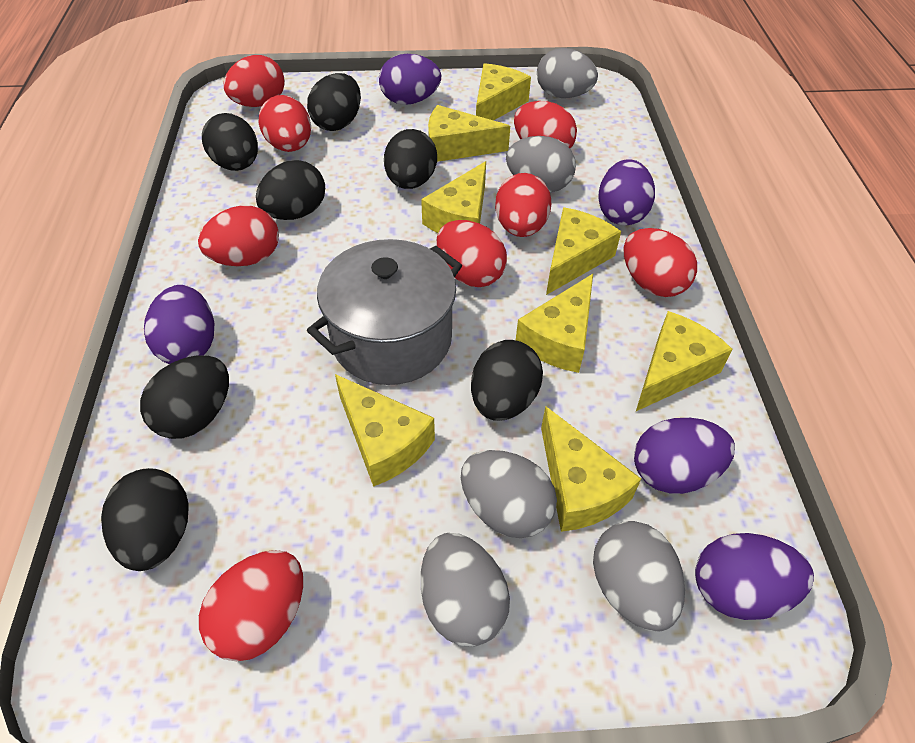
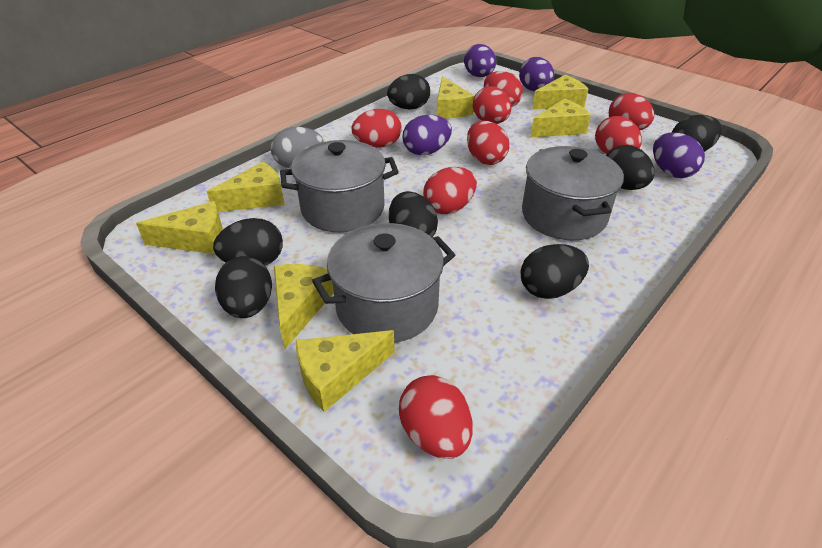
grey egg: 5 -> 1
grey pot: 1 -> 3
purple egg: 5 -> 4
yellow cheese: 8 -> 7

